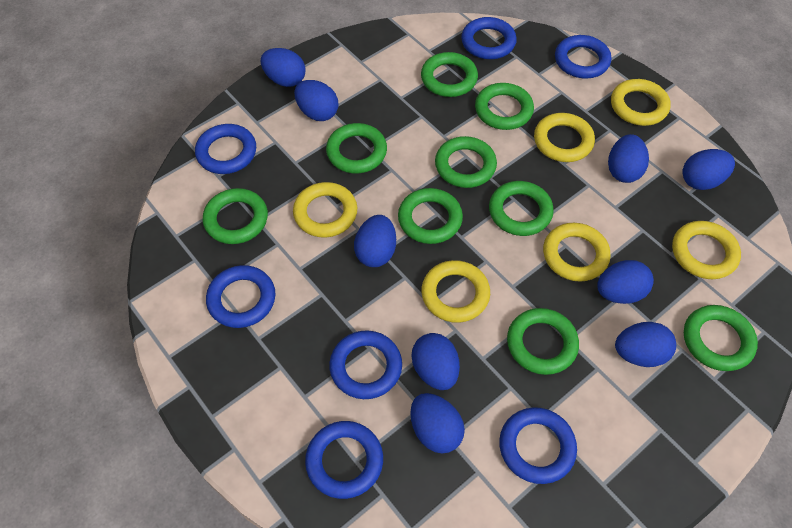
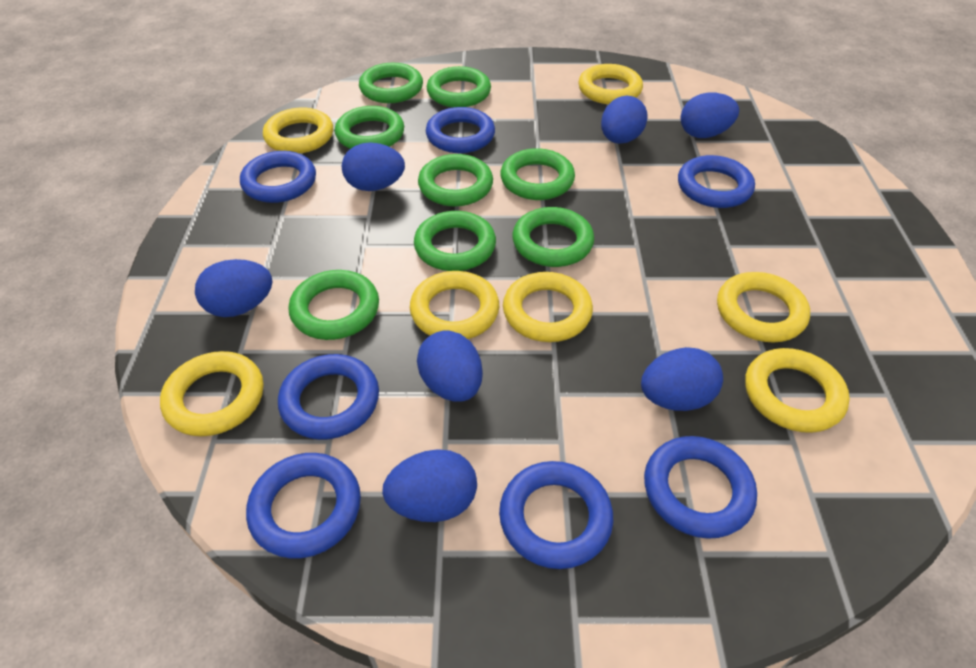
blue egg: 9 -> 7
green ring: 9 -> 8
yellow ring: 6 -> 7

